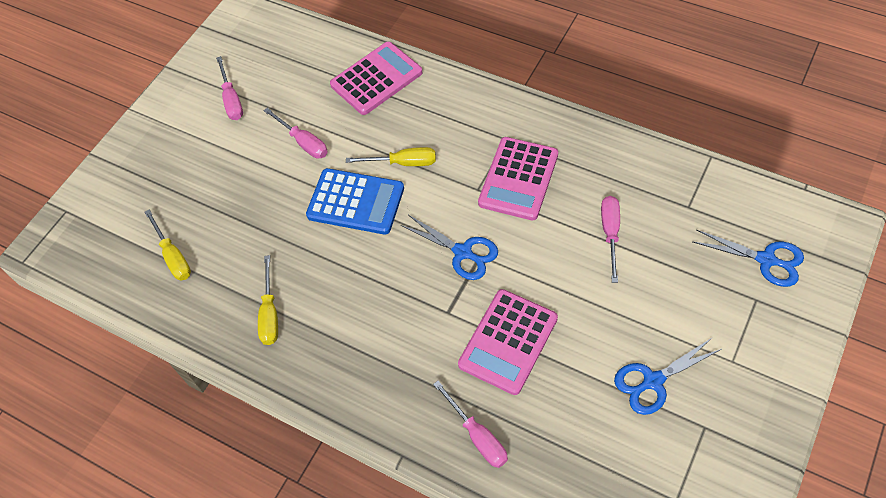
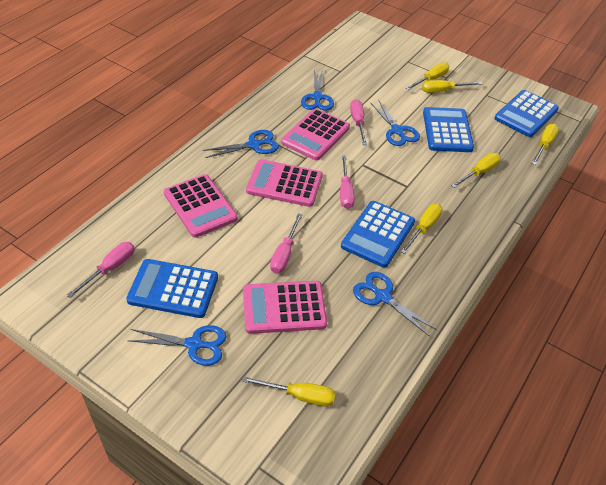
blue calculator: 1 -> 4
blue scissors: 3 -> 5
pink calculator: 3 -> 4
yellow screwdriver: 3 -> 6

